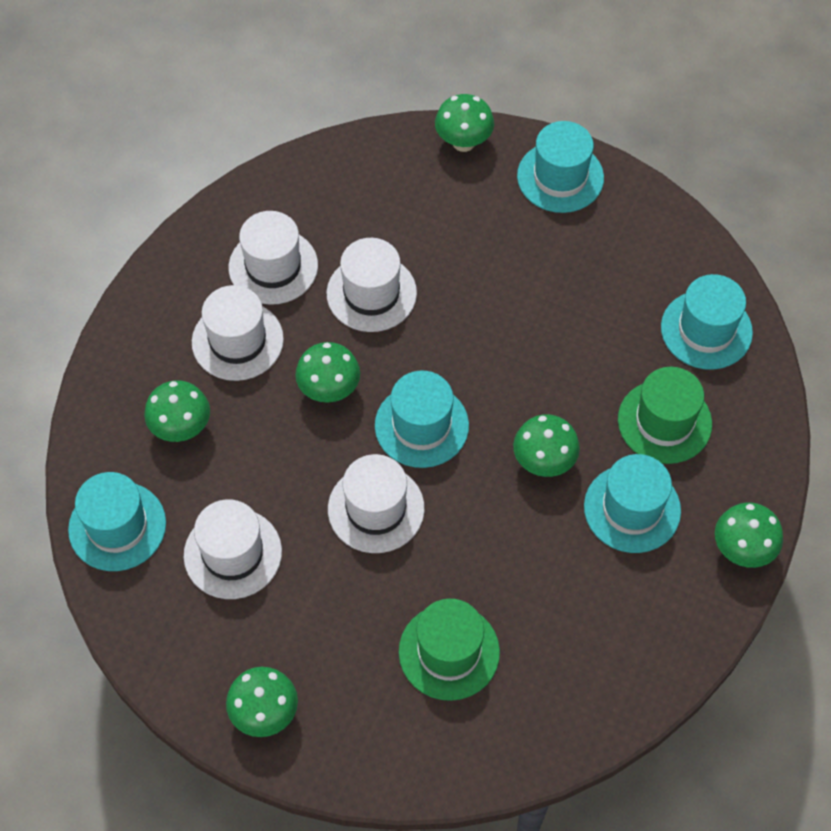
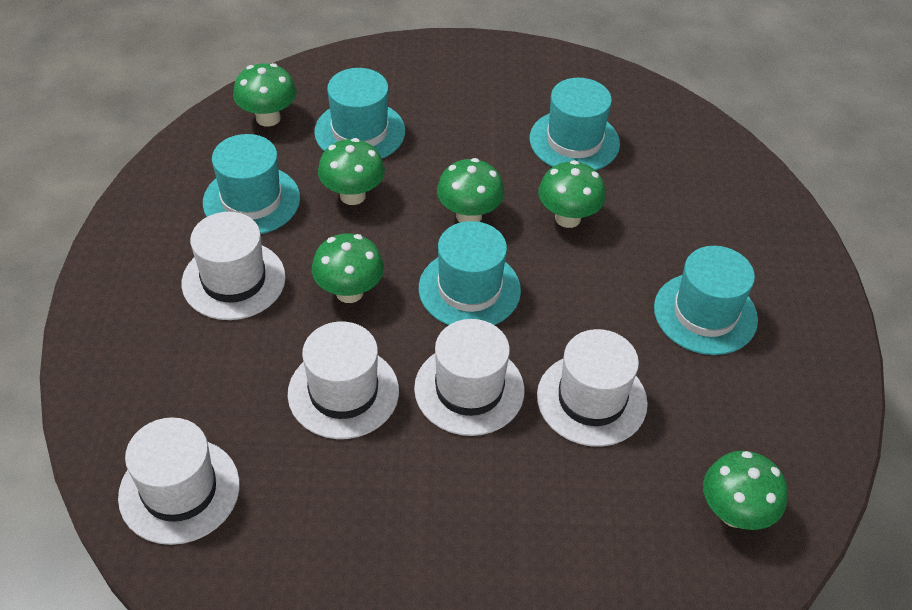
green hat: 2 -> 0

